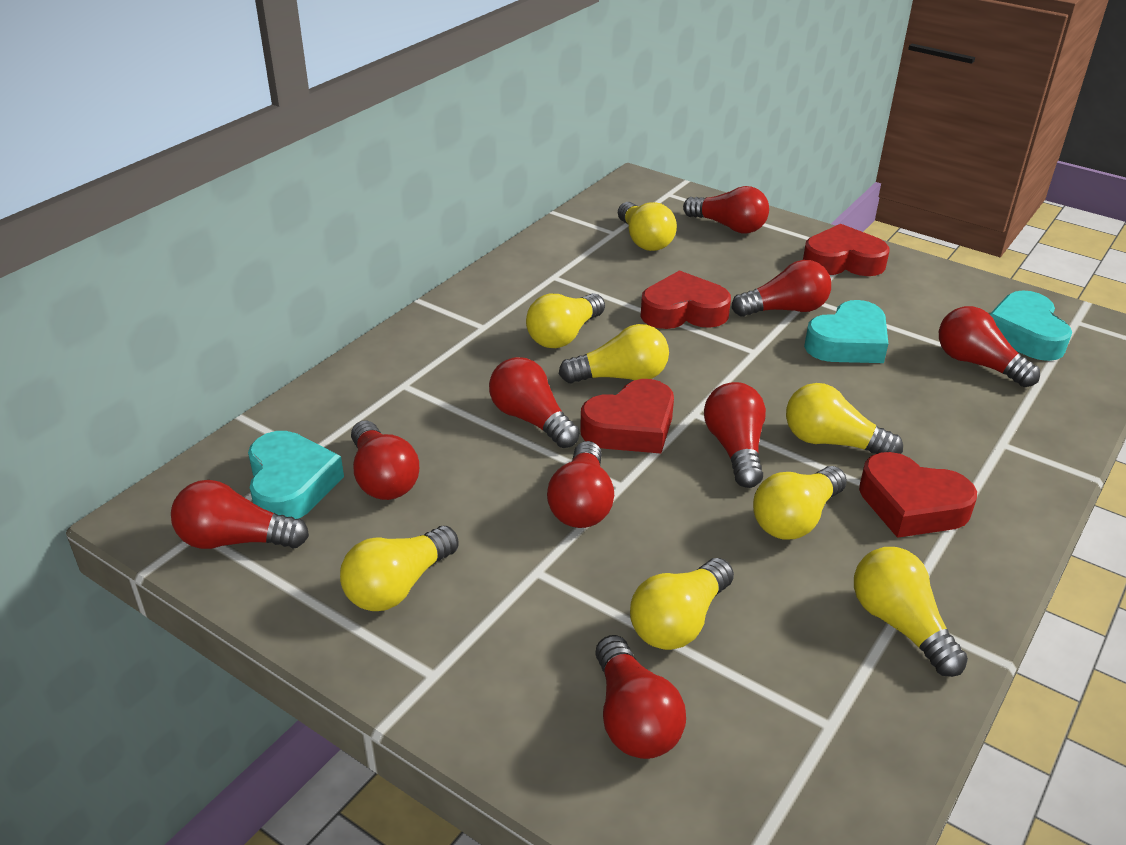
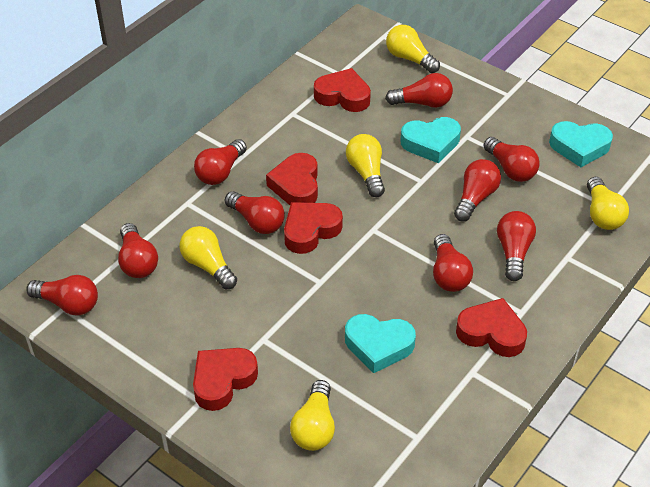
red heart: 4 -> 5
yellow light bulb: 8 -> 5

